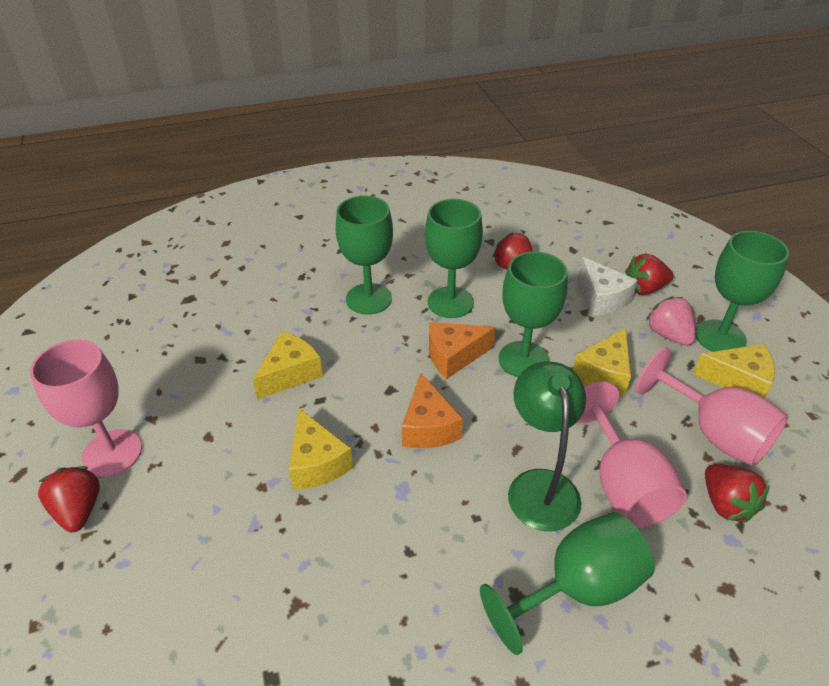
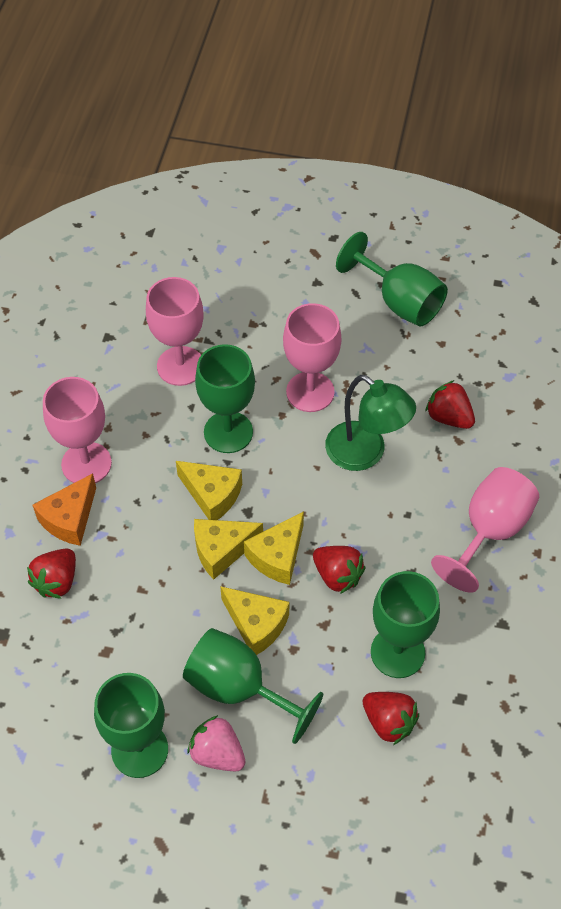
orange cheese: 2 -> 1
pink goblet: 3 -> 4
white cheese: 1 -> 0

